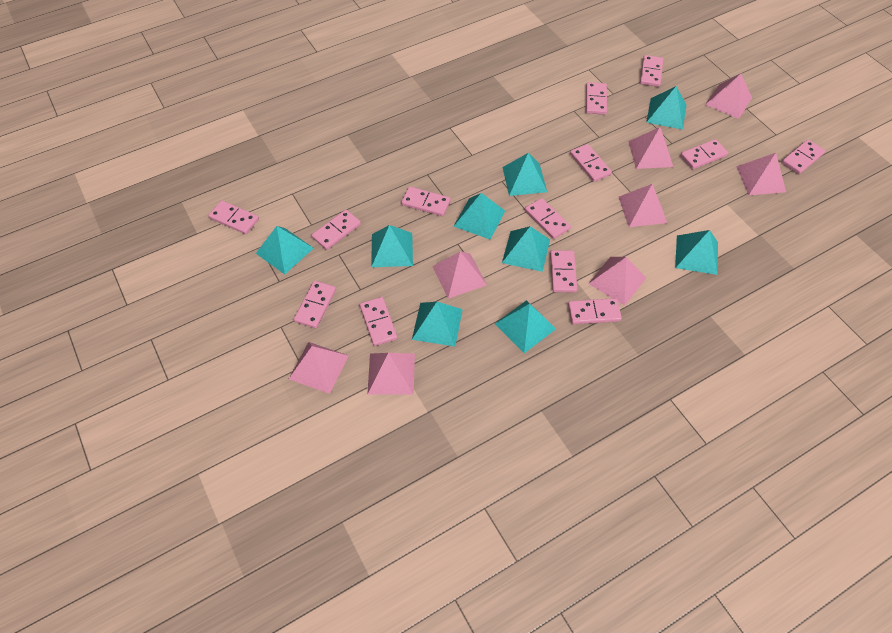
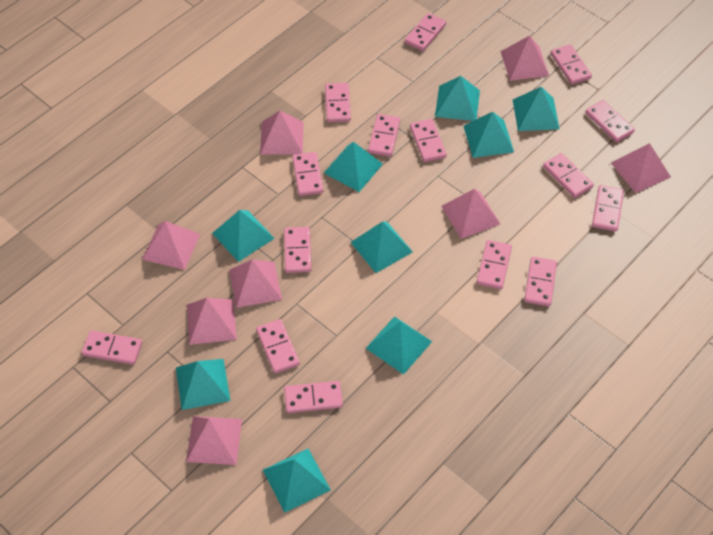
pink domino: 13 -> 15

